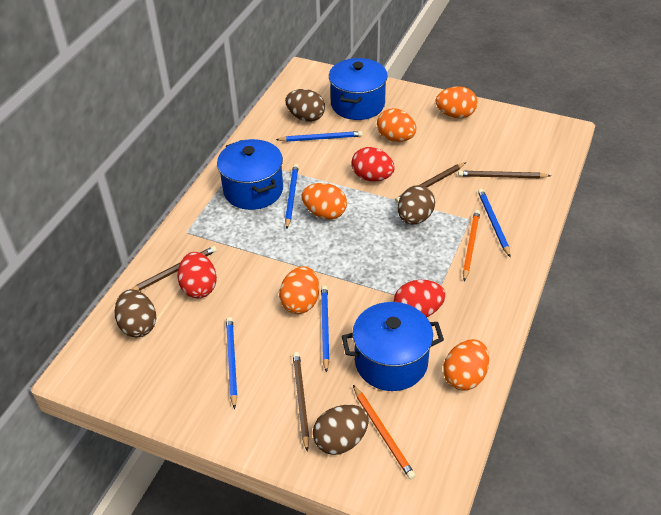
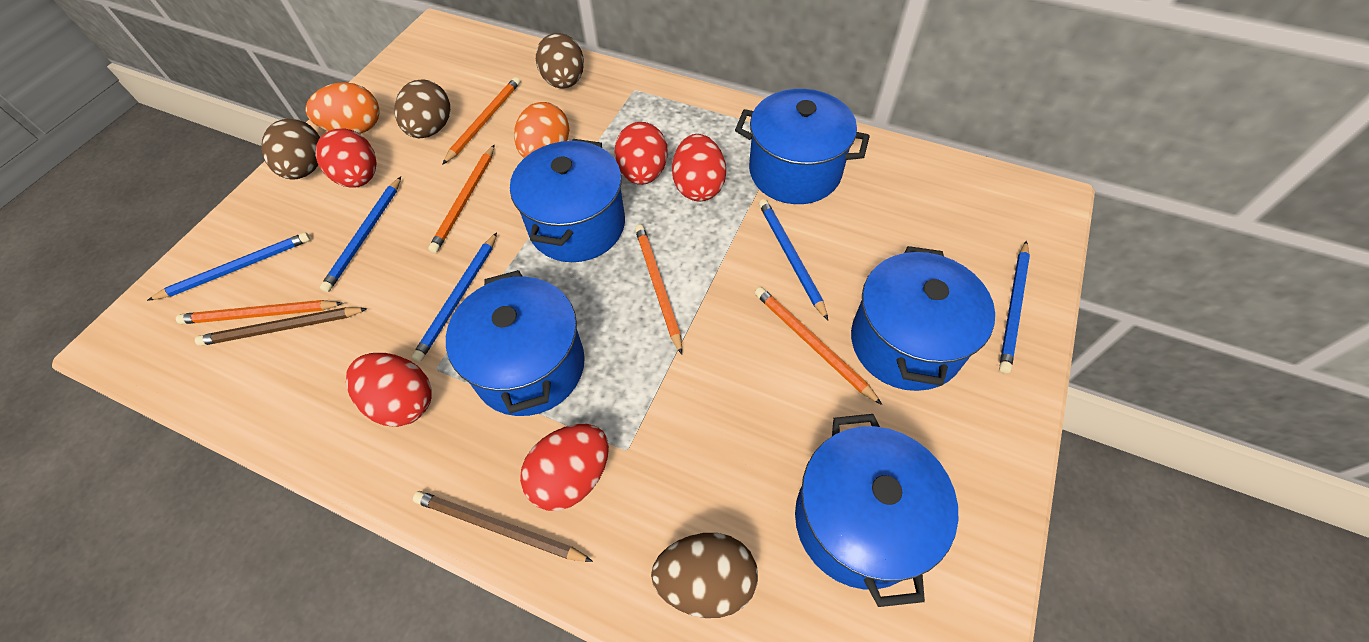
blue pot: 3 -> 5
brown pencil: 4 -> 2
orange egg: 5 -> 2
orange pencil: 2 -> 5
red egg: 3 -> 5

